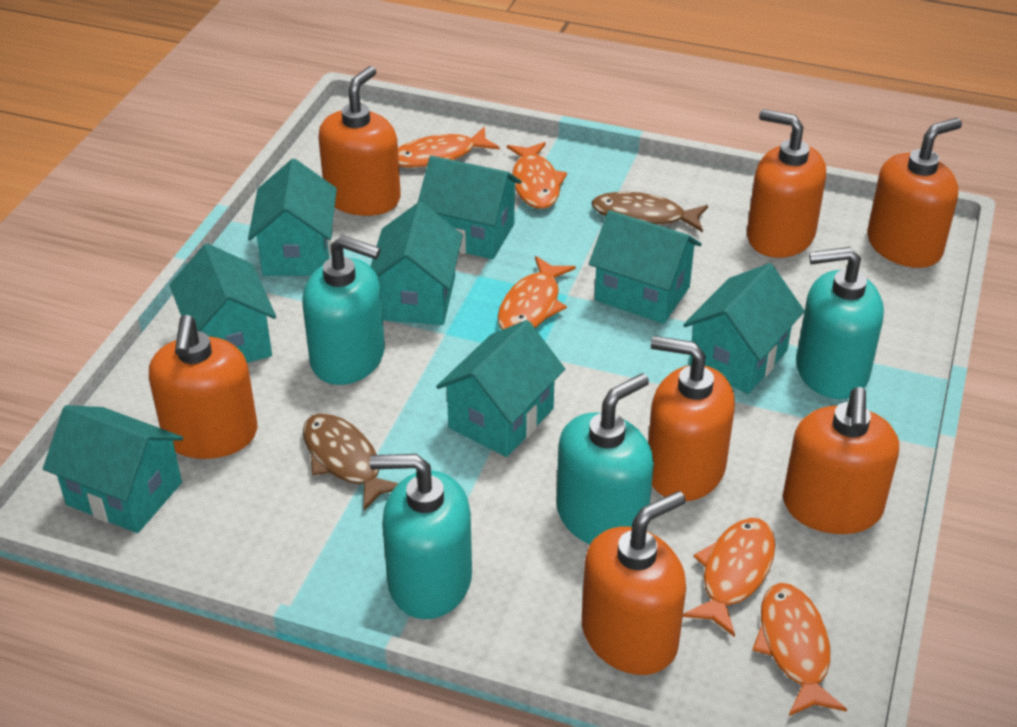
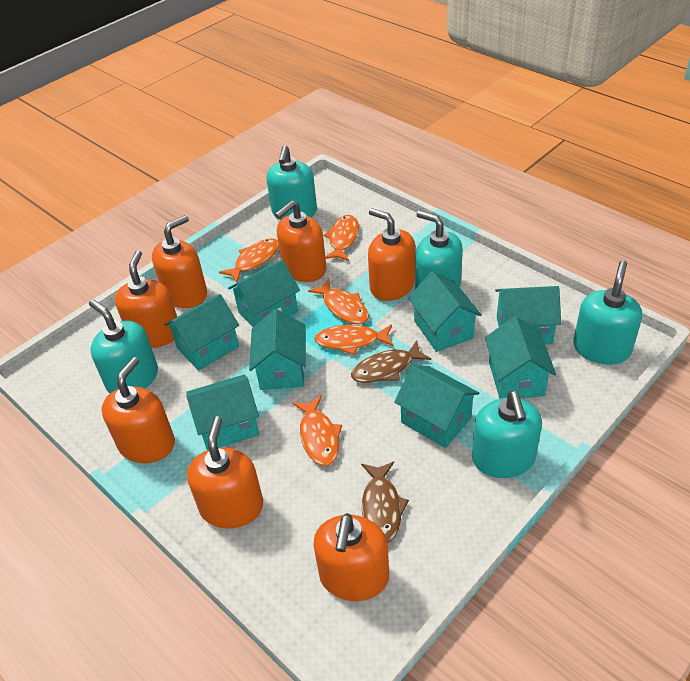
turquoise soap dispenser: 4 -> 5

